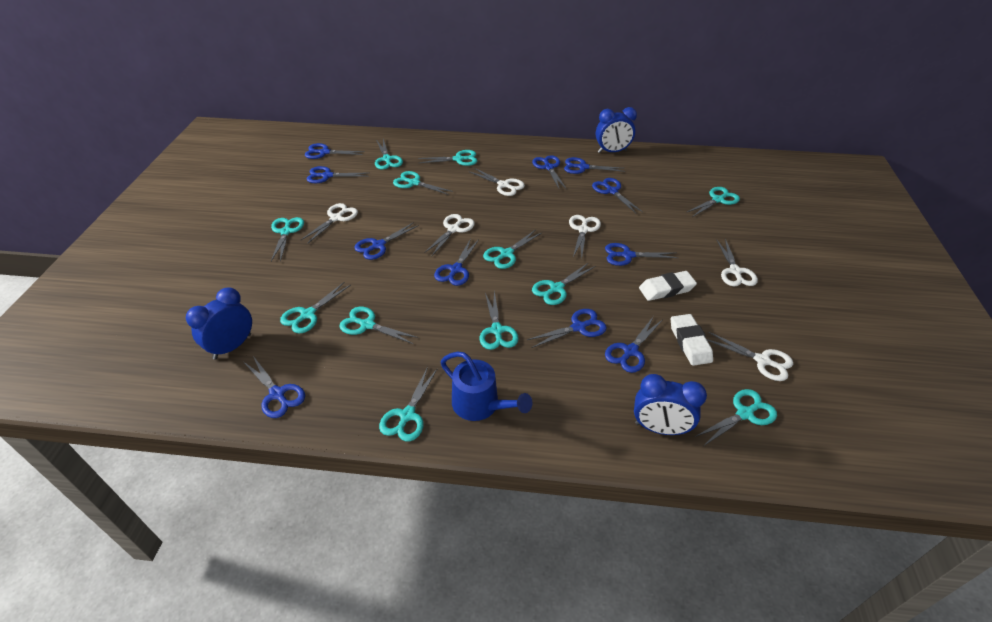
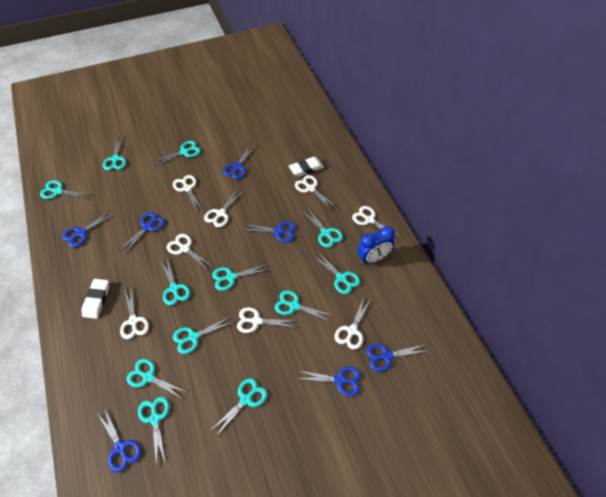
blue clock: 3 -> 1
blue scissors: 11 -> 7
blue watering can: 1 -> 0
white scissors: 6 -> 8

